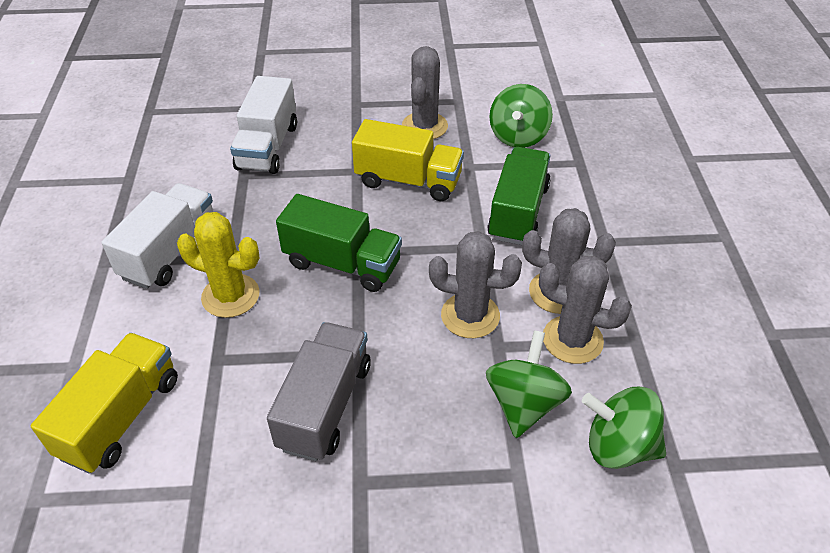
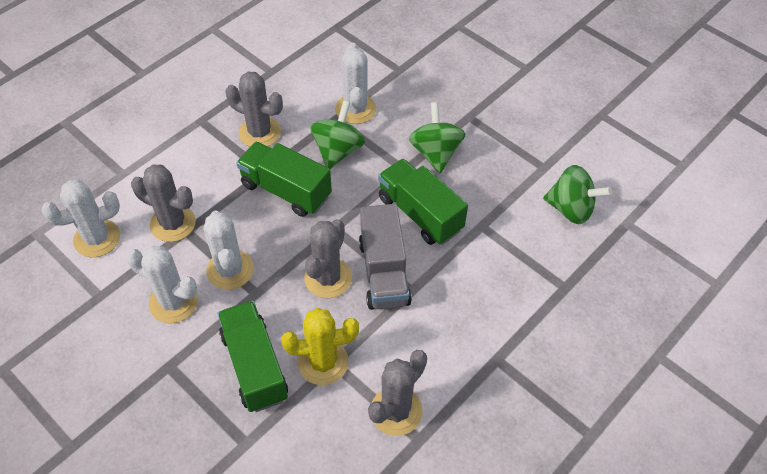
green truck: 2 -> 3
white cactus: 0 -> 4
white truck: 2 -> 0
yellow truck: 2 -> 0

